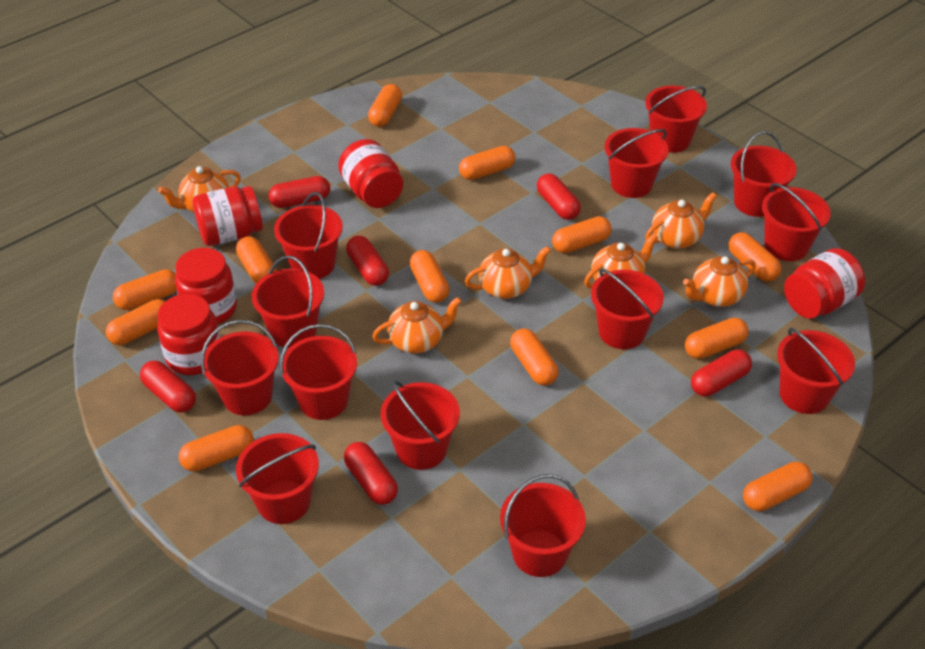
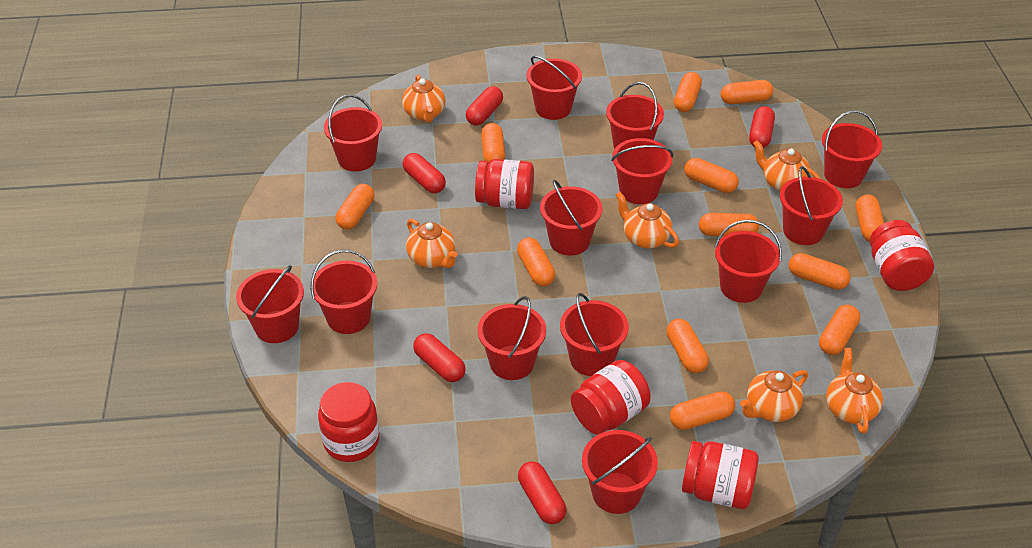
red capsule: 6 -> 5

